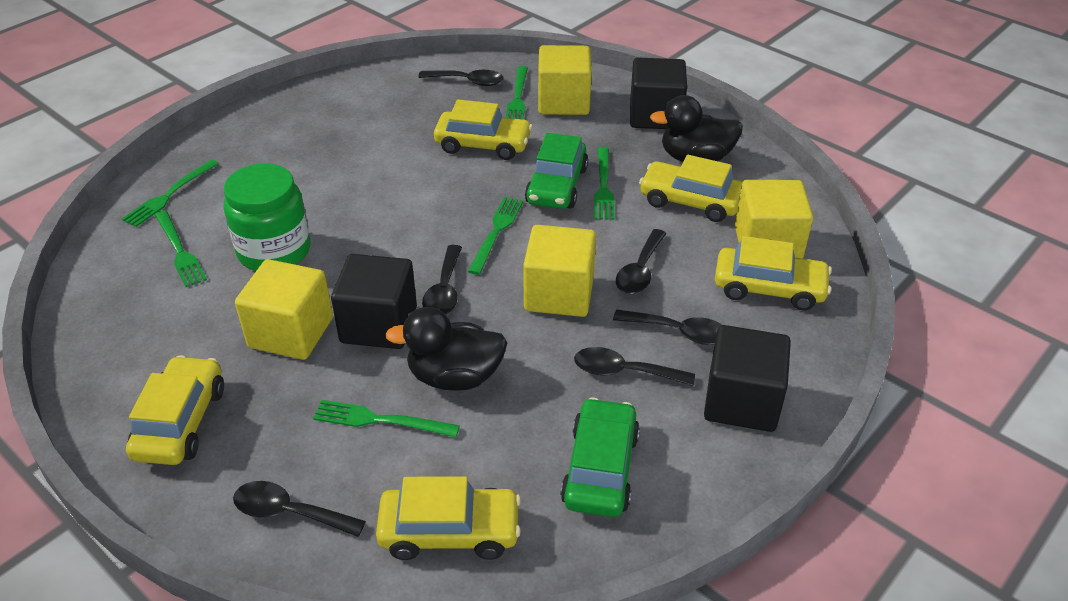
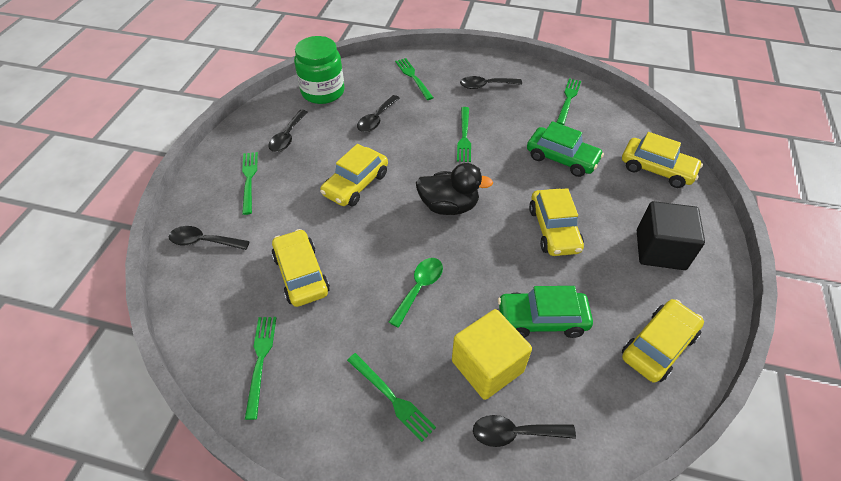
black cube: 3 -> 1
black duck: 2 -> 1
black spoon: 6 -> 5
green spoon: 0 -> 1
yellow cube: 4 -> 1

